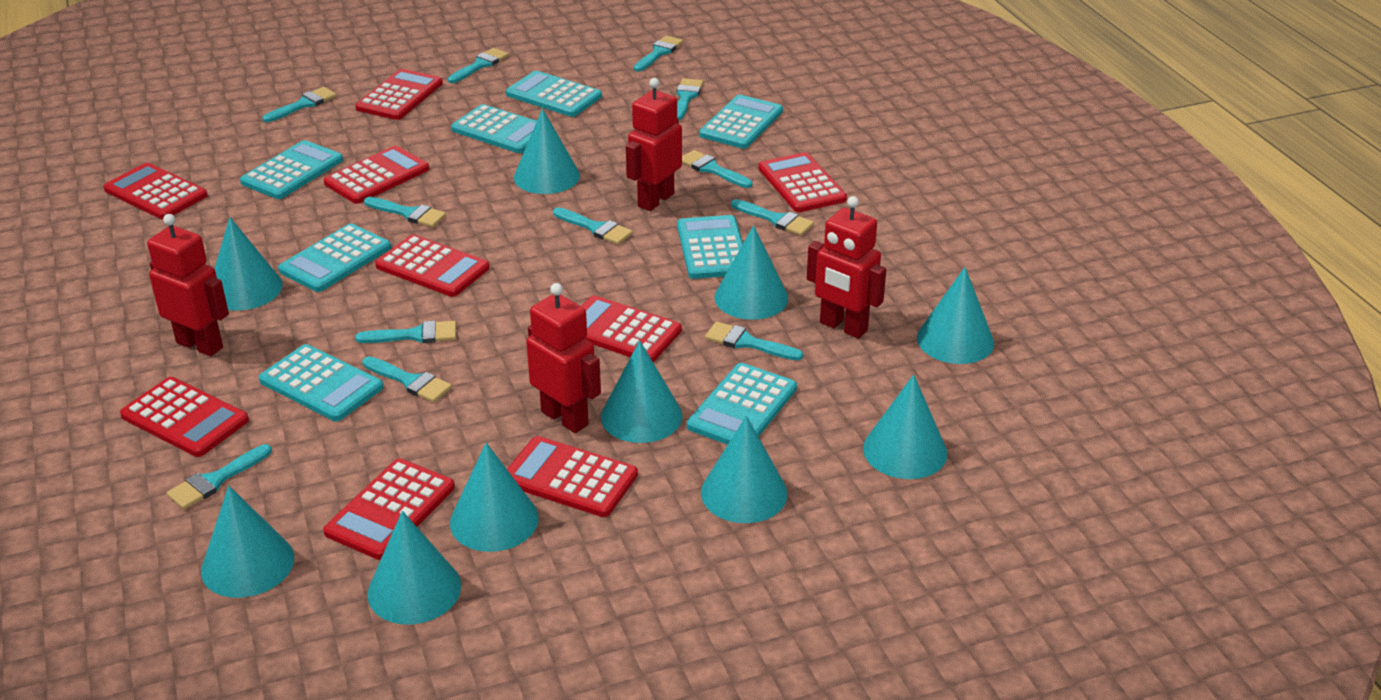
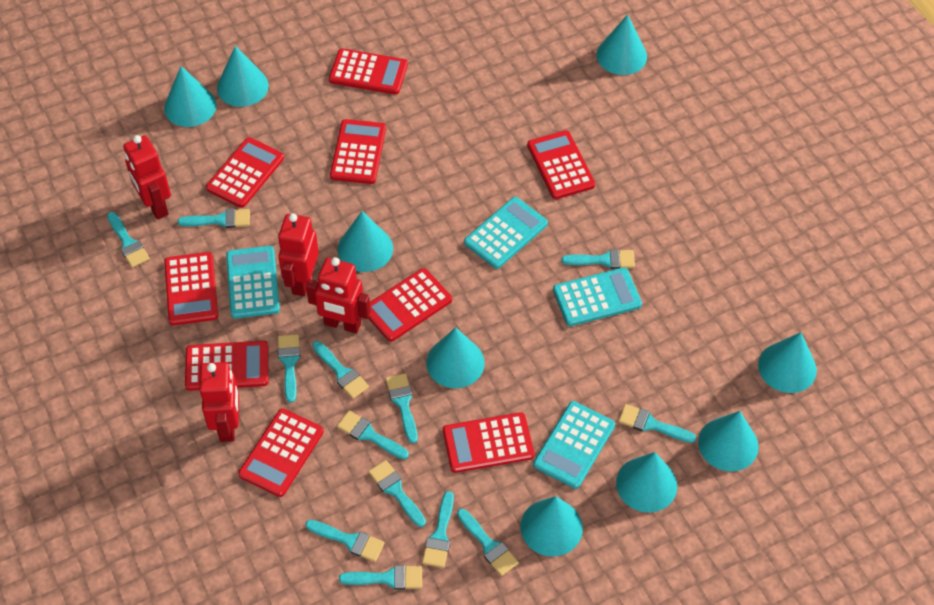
turquoise brush: 12 -> 13
turquoise calculator: 8 -> 4
turquoise cone: 10 -> 9

